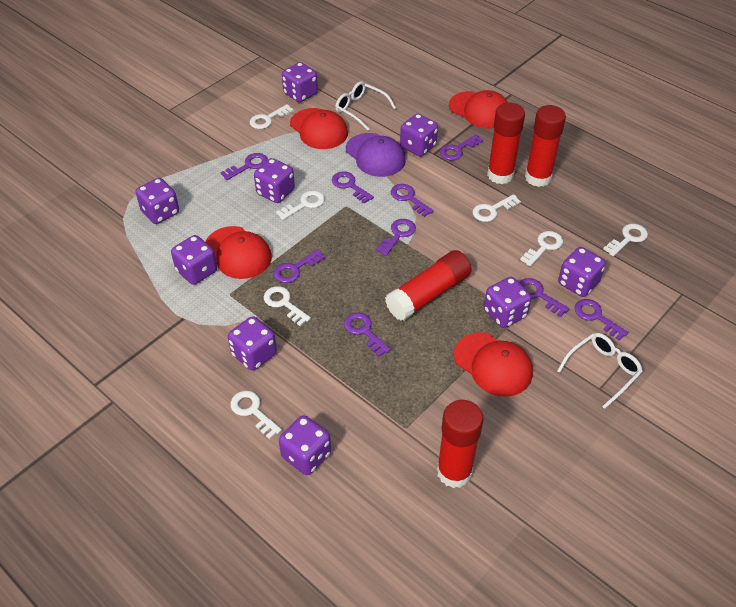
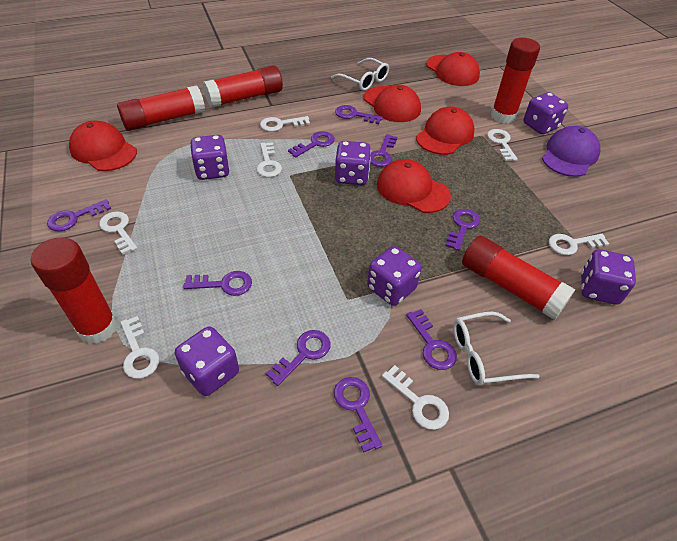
purple dice: 9 -> 6
red cap: 4 -> 5
red glue stick: 4 -> 5

